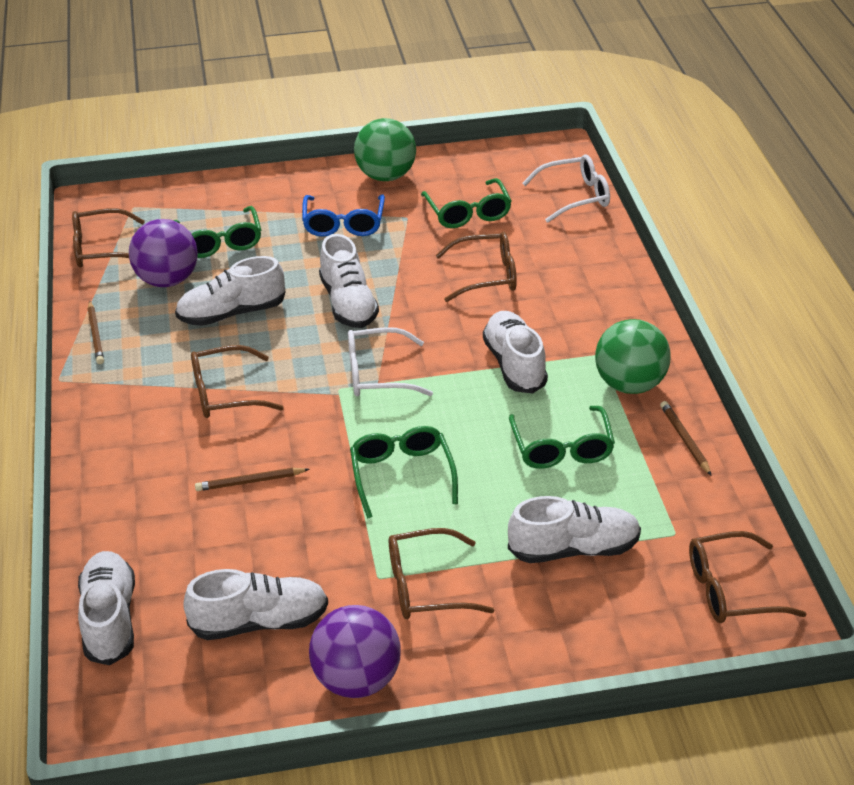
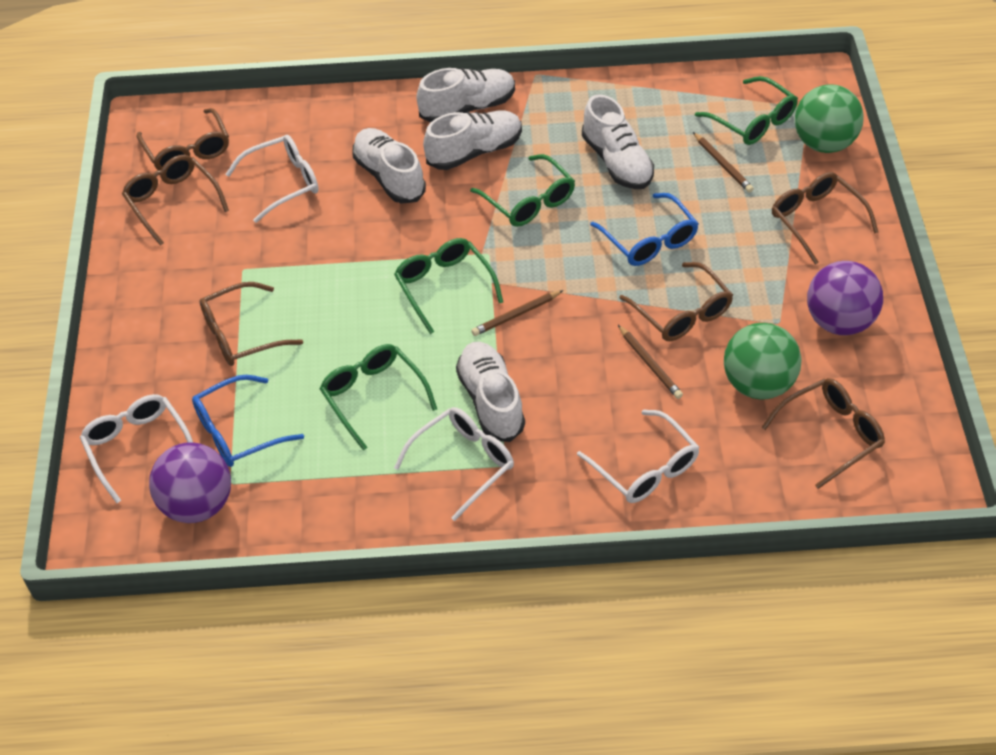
blue glasses: 1 -> 2
brown glasses: 5 -> 6
white glasses: 2 -> 4
white shoe: 6 -> 5

